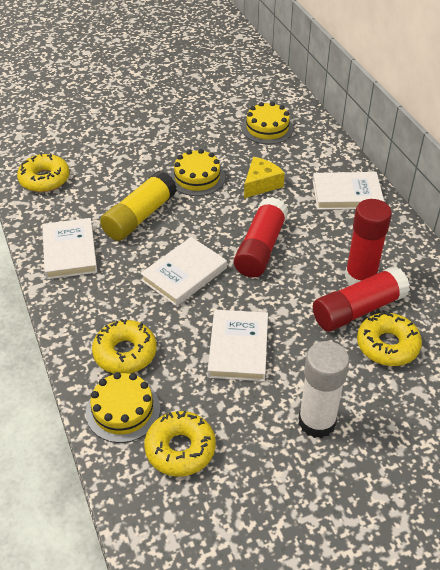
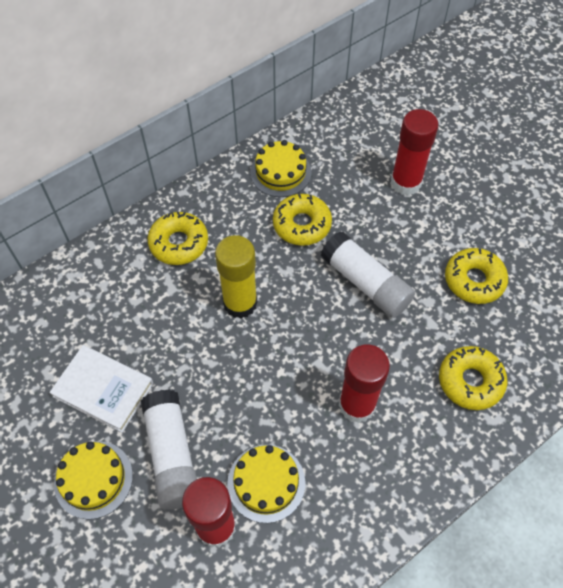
white book: 4 -> 1
white glue stick: 1 -> 2
yellow cheese: 1 -> 0

